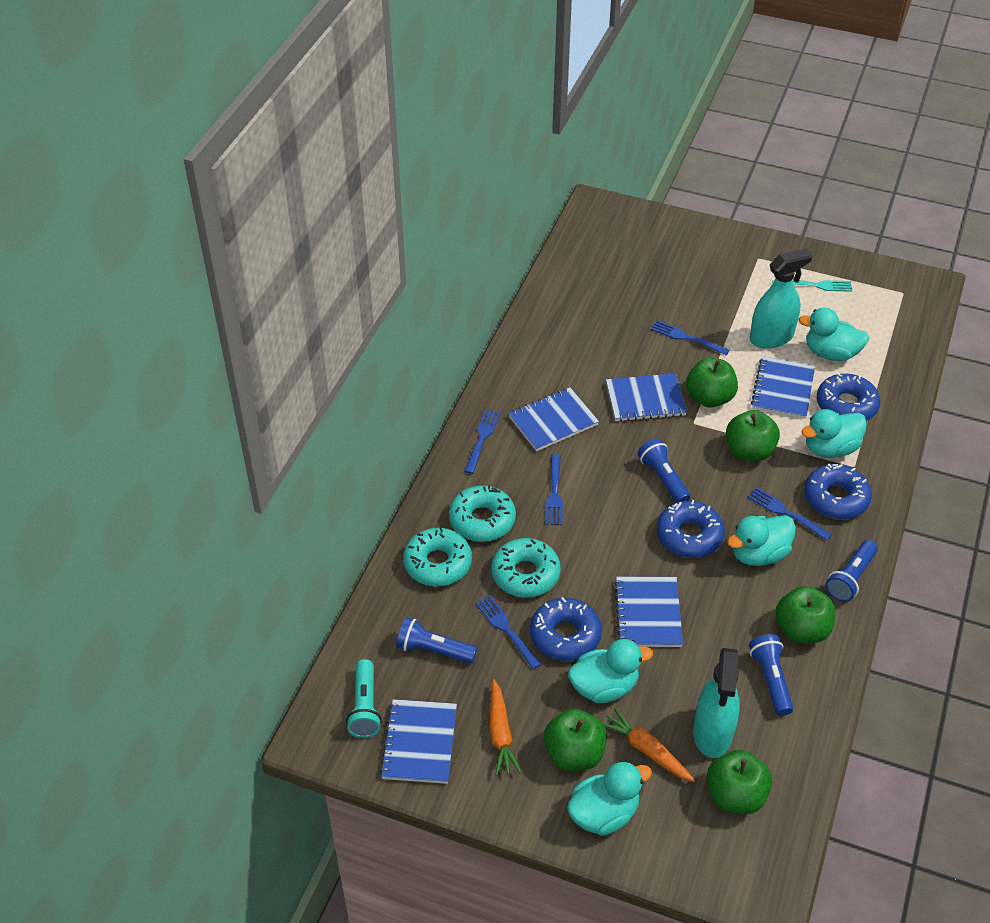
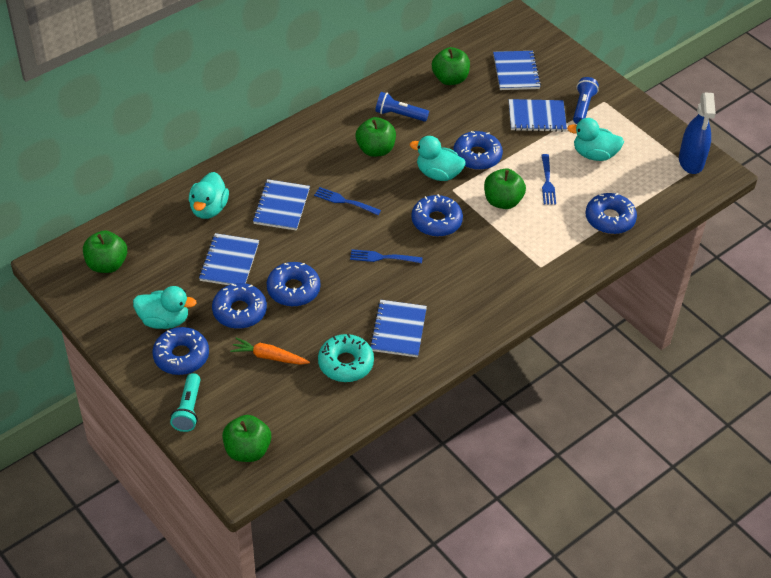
blue donut: 4 -> 6
blue flashlight: 4 -> 2
blue fork: 5 -> 3
blue spray bottle: 0 -> 1
orange carrot: 2 -> 1
turquoise donut: 3 -> 1
turquoise duck: 5 -> 4
turquoise fork: 1 -> 0
turquoise spray bottle: 2 -> 0

